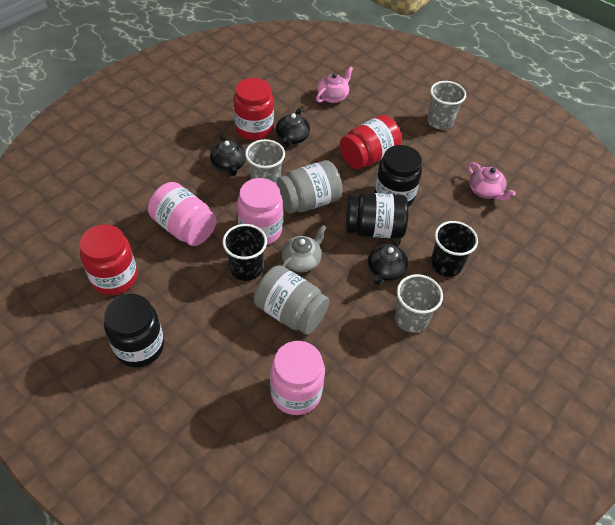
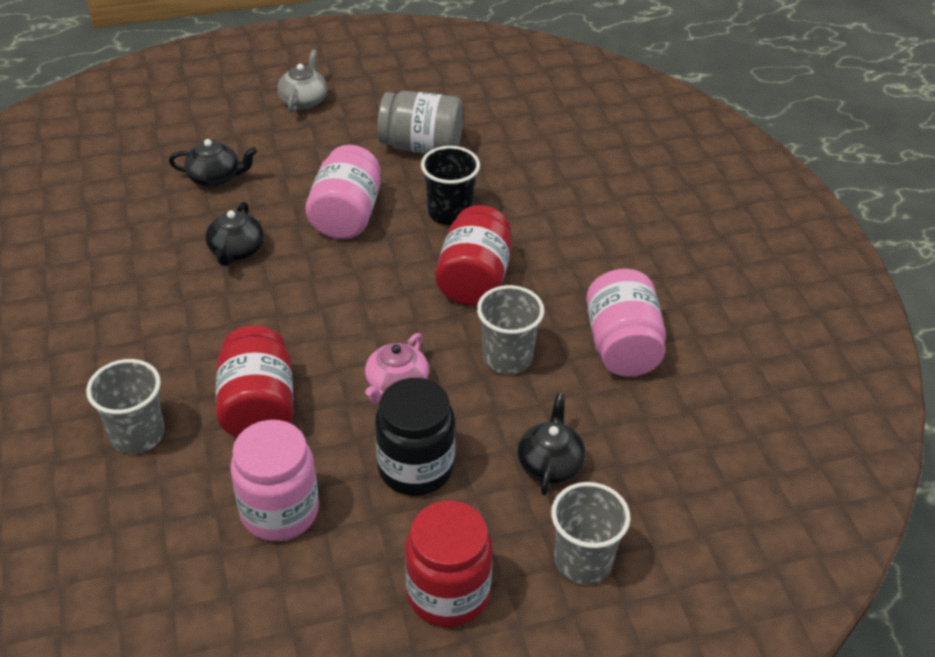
black cup: 2 -> 1
black jar: 3 -> 1
grey jar: 2 -> 1
pink teapot: 2 -> 1

